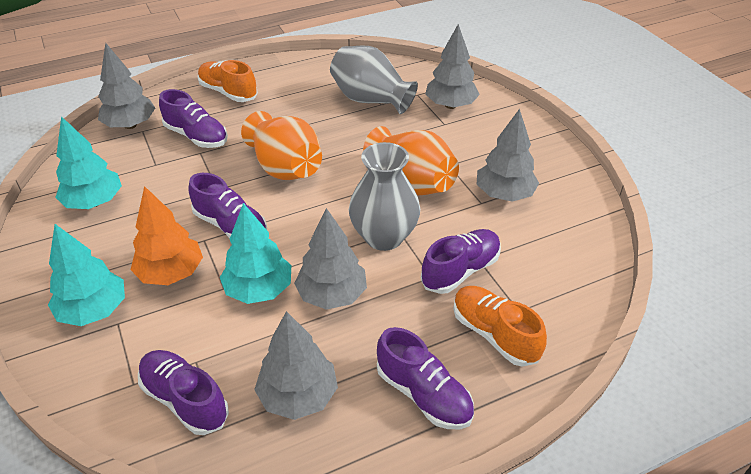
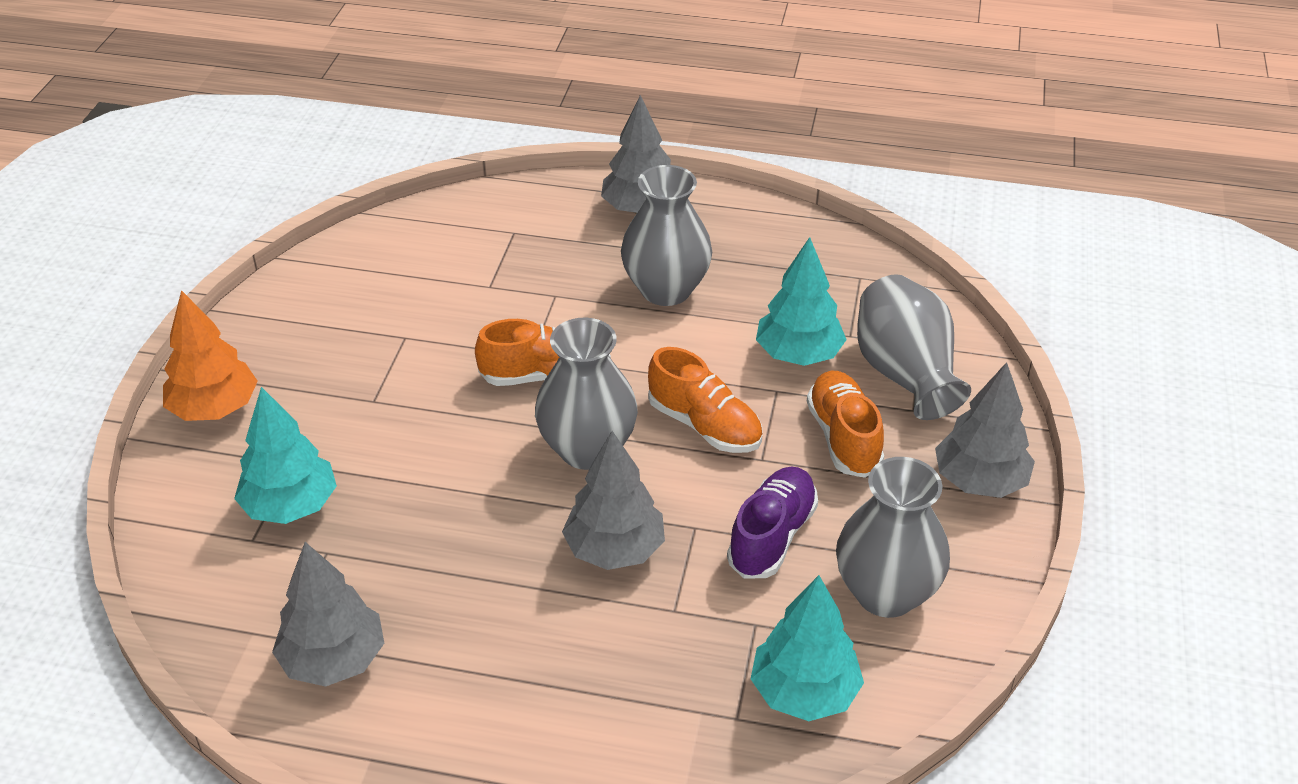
grey tree: 5 -> 4
grey vase: 2 -> 4
orange shoe: 2 -> 3
orange vase: 2 -> 0
purple shoe: 5 -> 1

